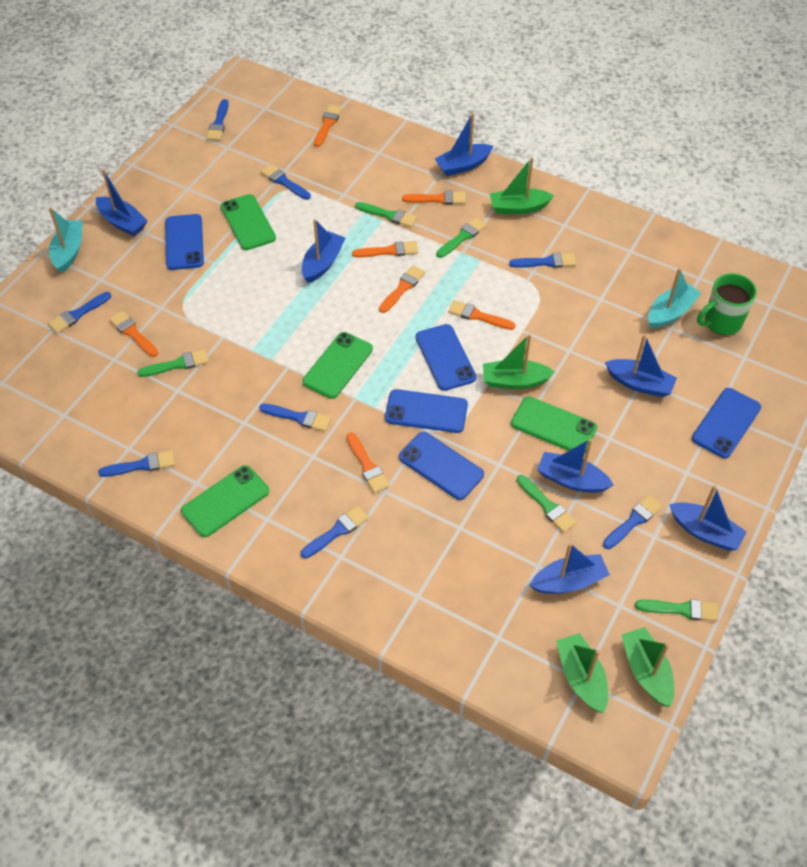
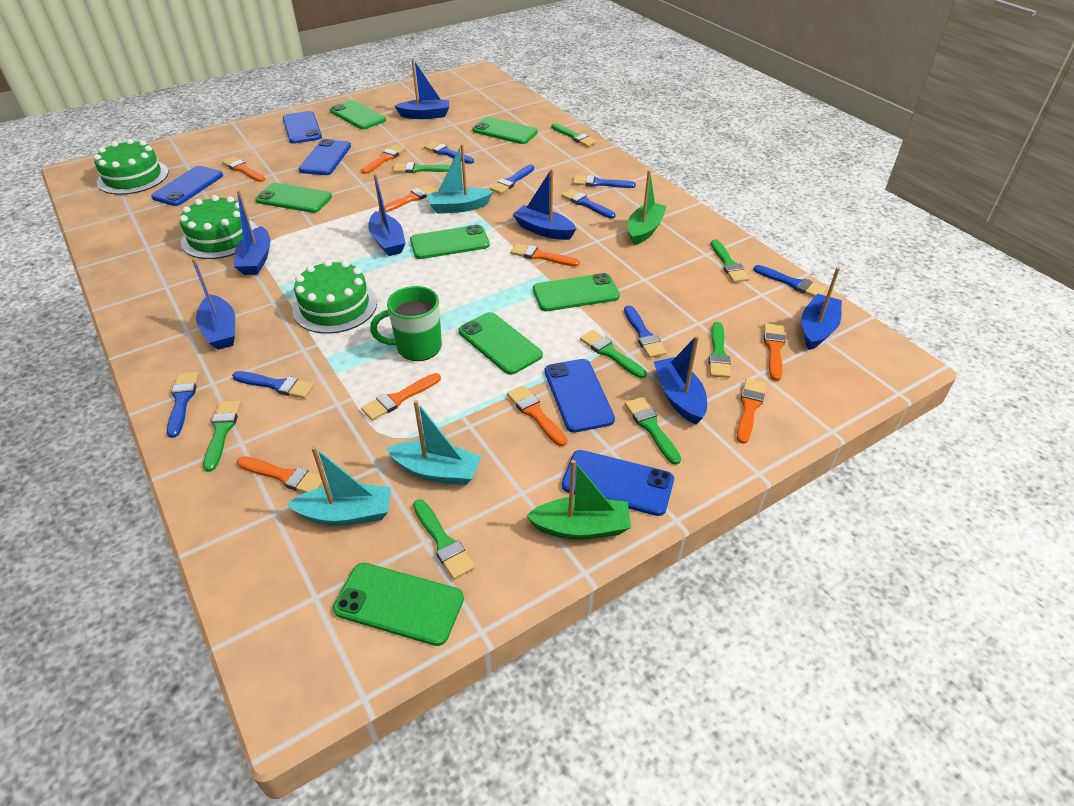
green boat: 4 -> 2
green brush: 5 -> 8
green cake: 0 -> 3
green phone: 4 -> 7
orange brush: 7 -> 9
turquoise boat: 2 -> 3

